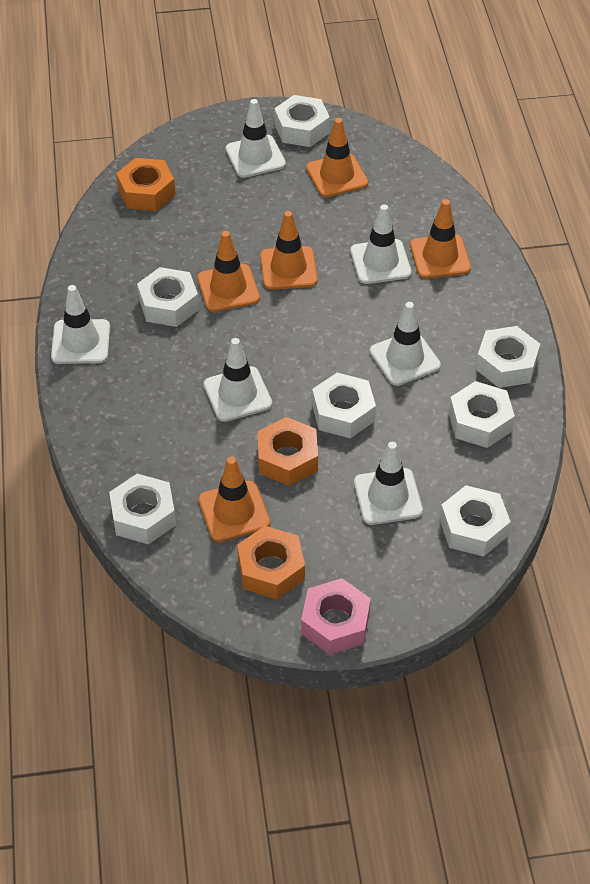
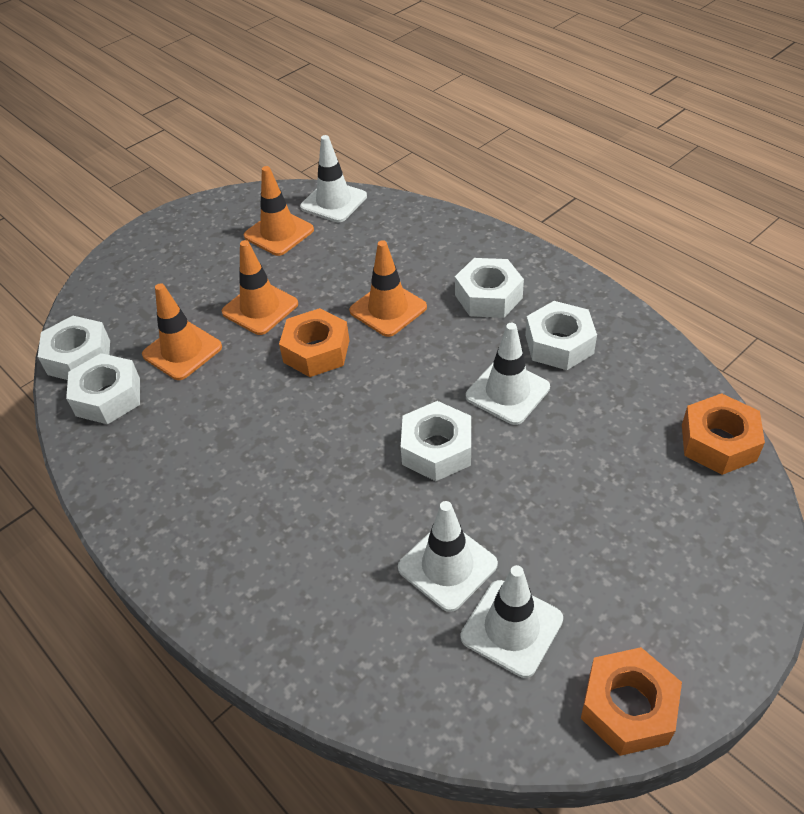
orange traffic cone: 5 -> 4
pink nut: 1 -> 0
white nut: 7 -> 5
white traffic cone: 6 -> 4

